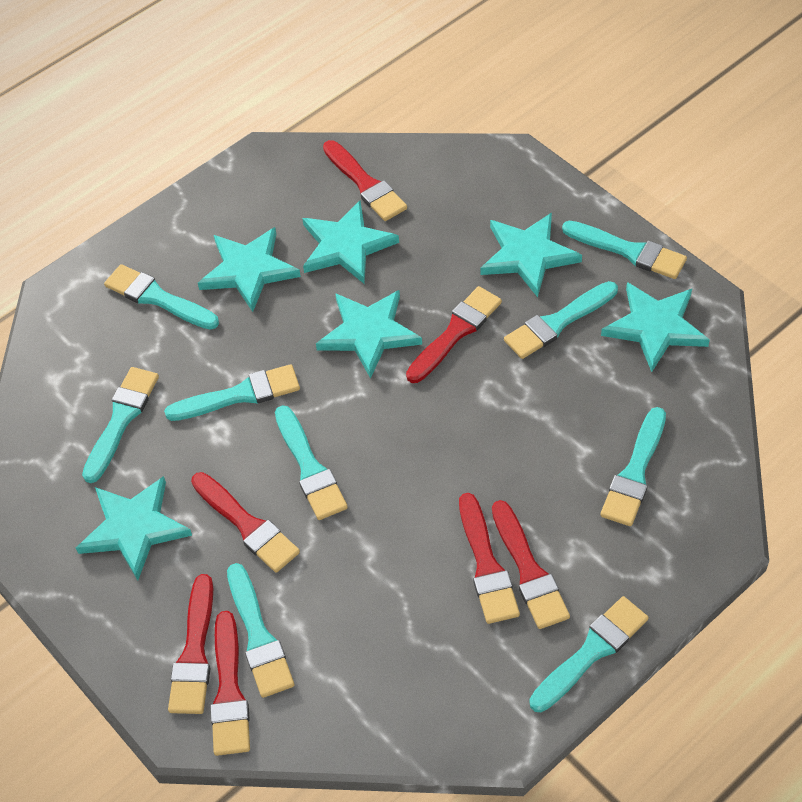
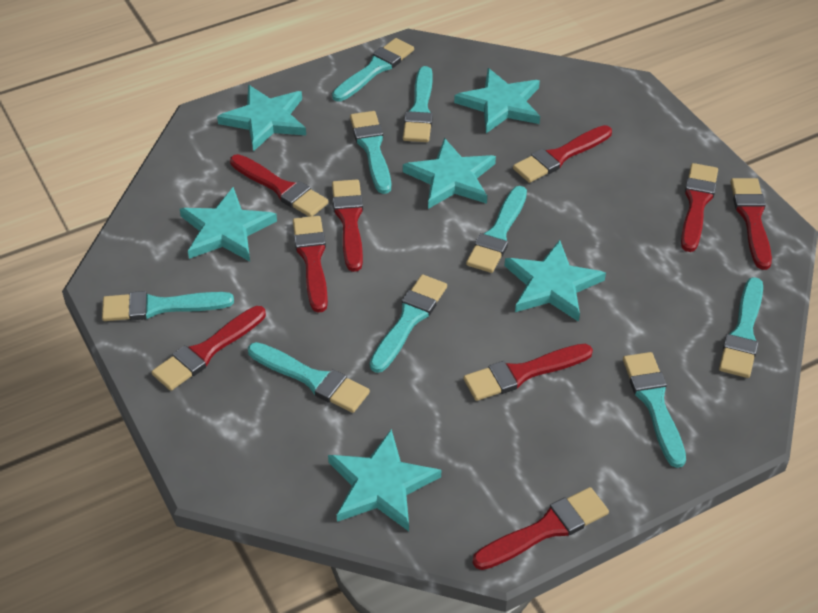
red brush: 7 -> 9

